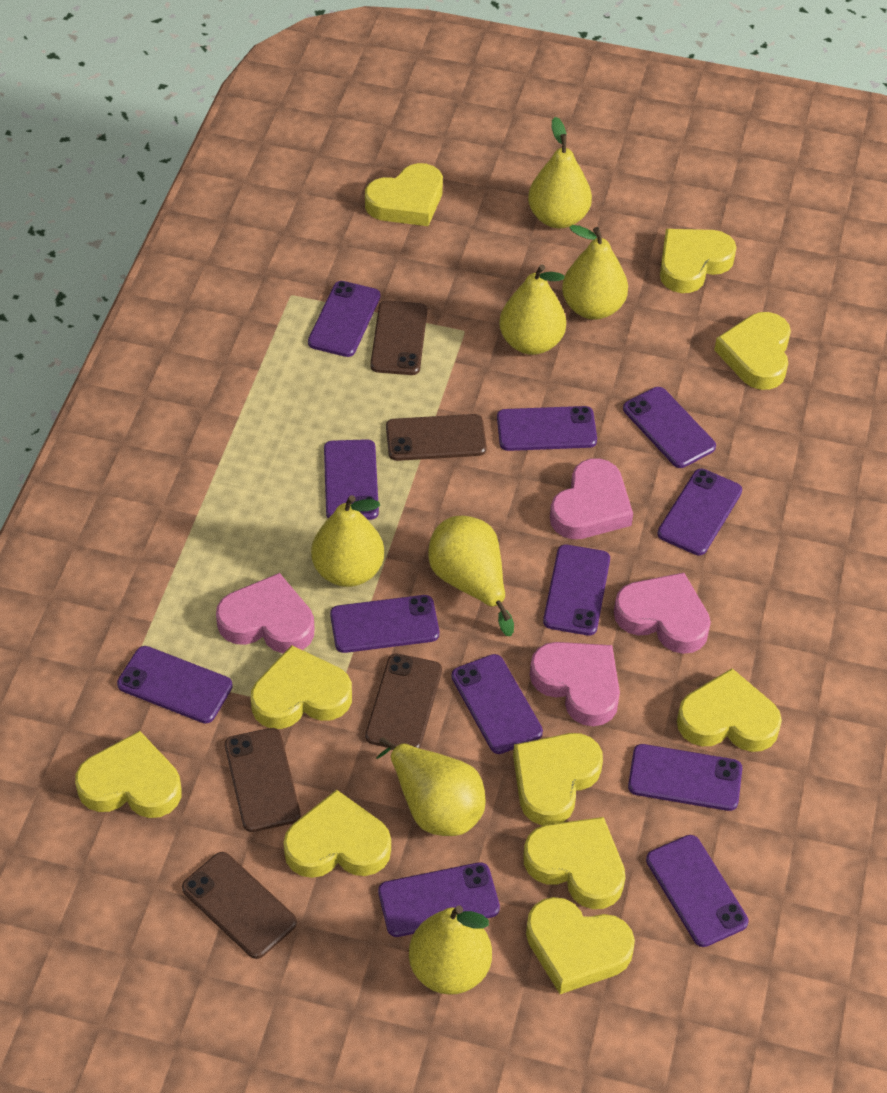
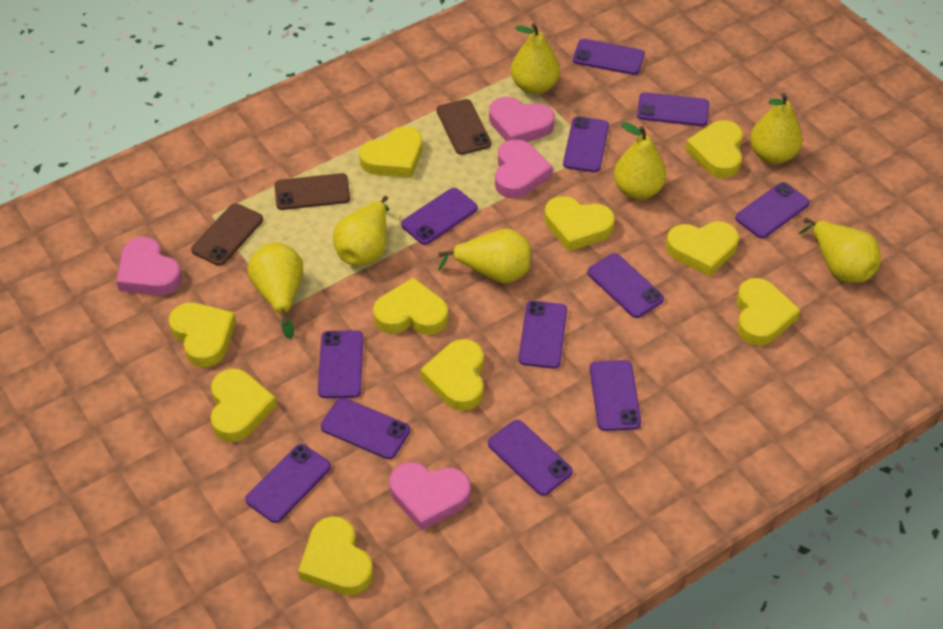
brown phone: 5 -> 3

